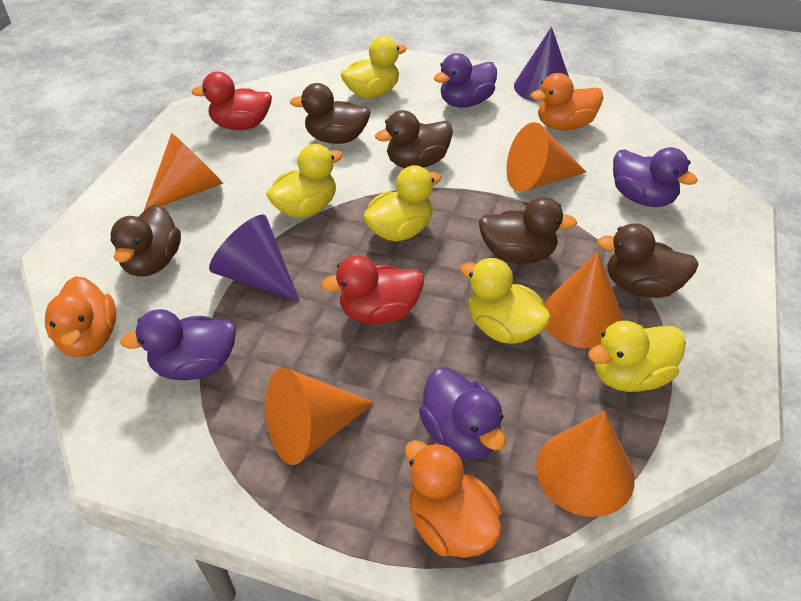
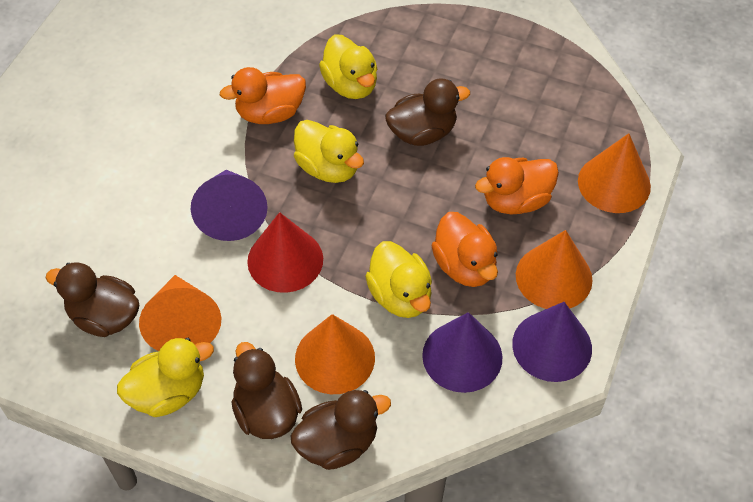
brown duck: 5 -> 4
orange cone: 5 -> 4
purple cone: 2 -> 3
purple duck: 4 -> 0
red cone: 0 -> 1
red duck: 2 -> 0
yellow duck: 5 -> 4

